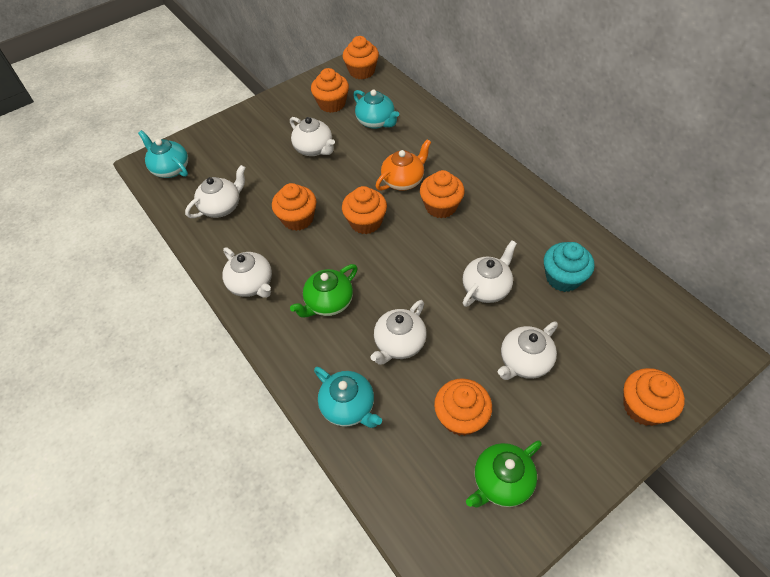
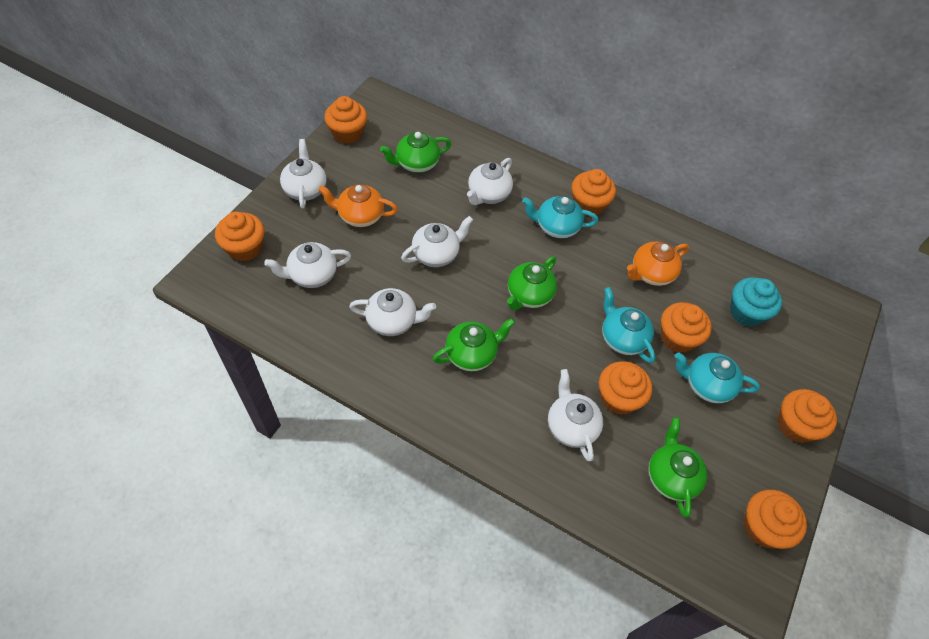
green teapot: 2 -> 4
orange teapot: 1 -> 2

